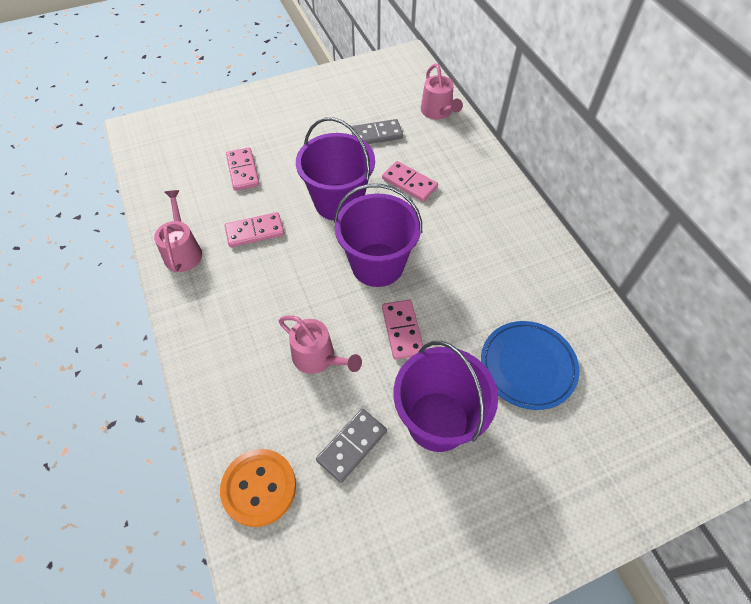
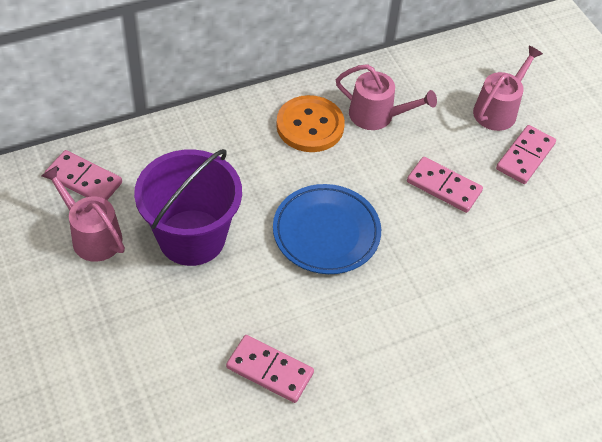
grey domino: 2 -> 0
purple bucket: 3 -> 1

